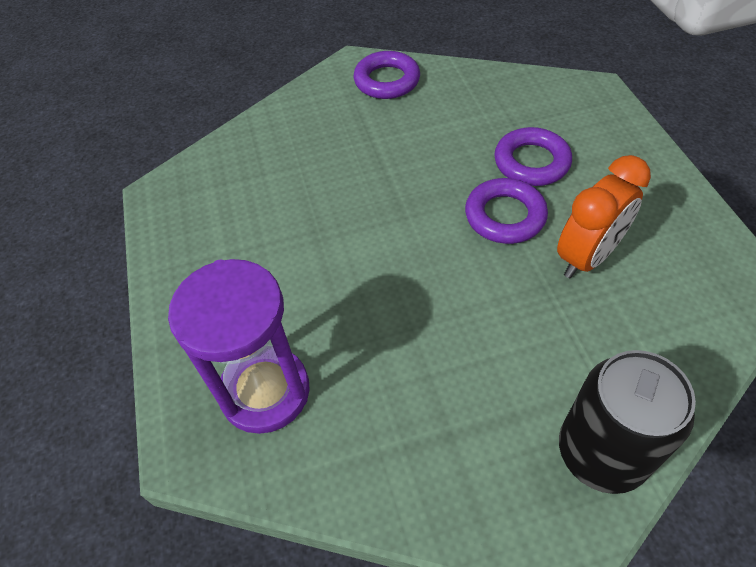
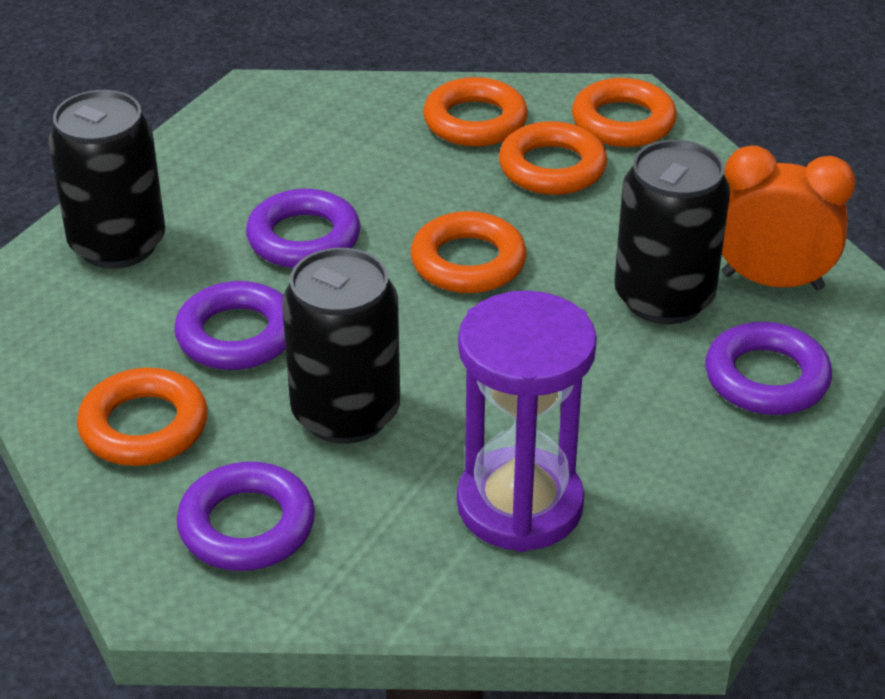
black can: 1 -> 3
orange ring: 0 -> 5
purple ring: 3 -> 4

